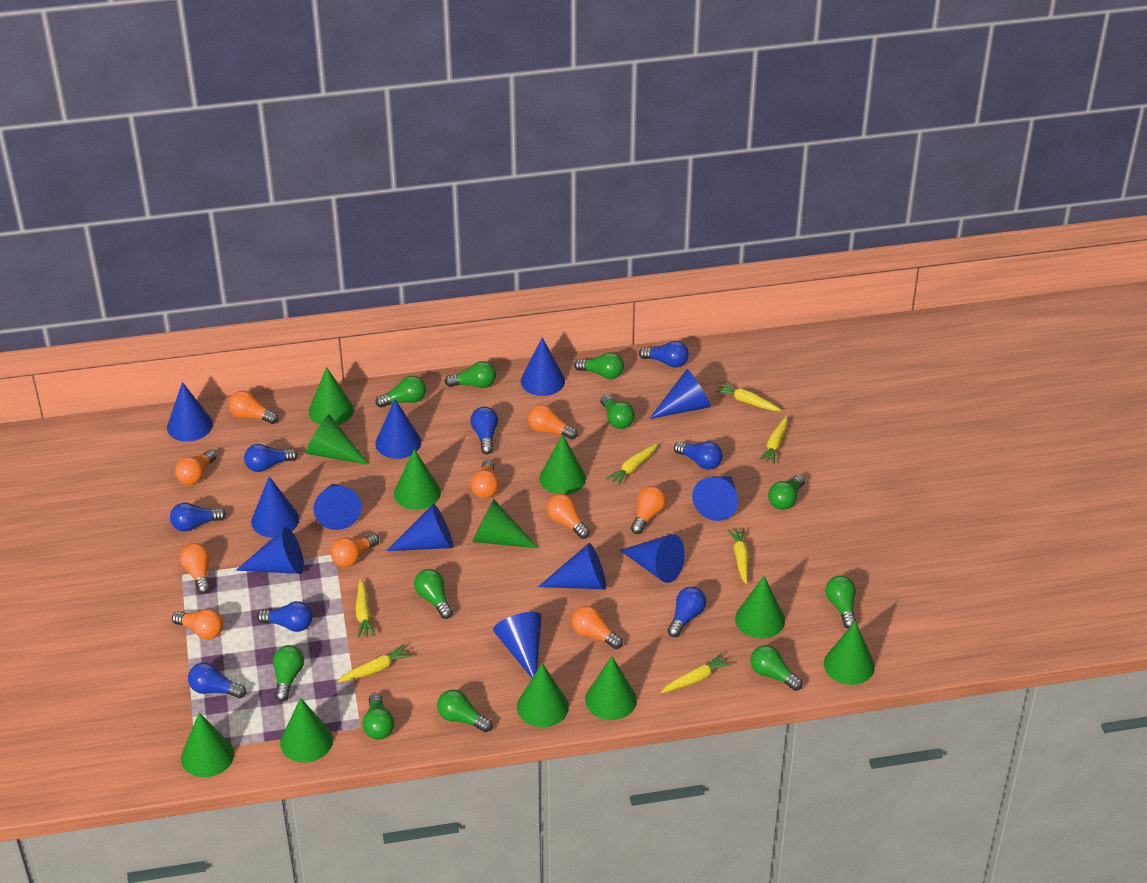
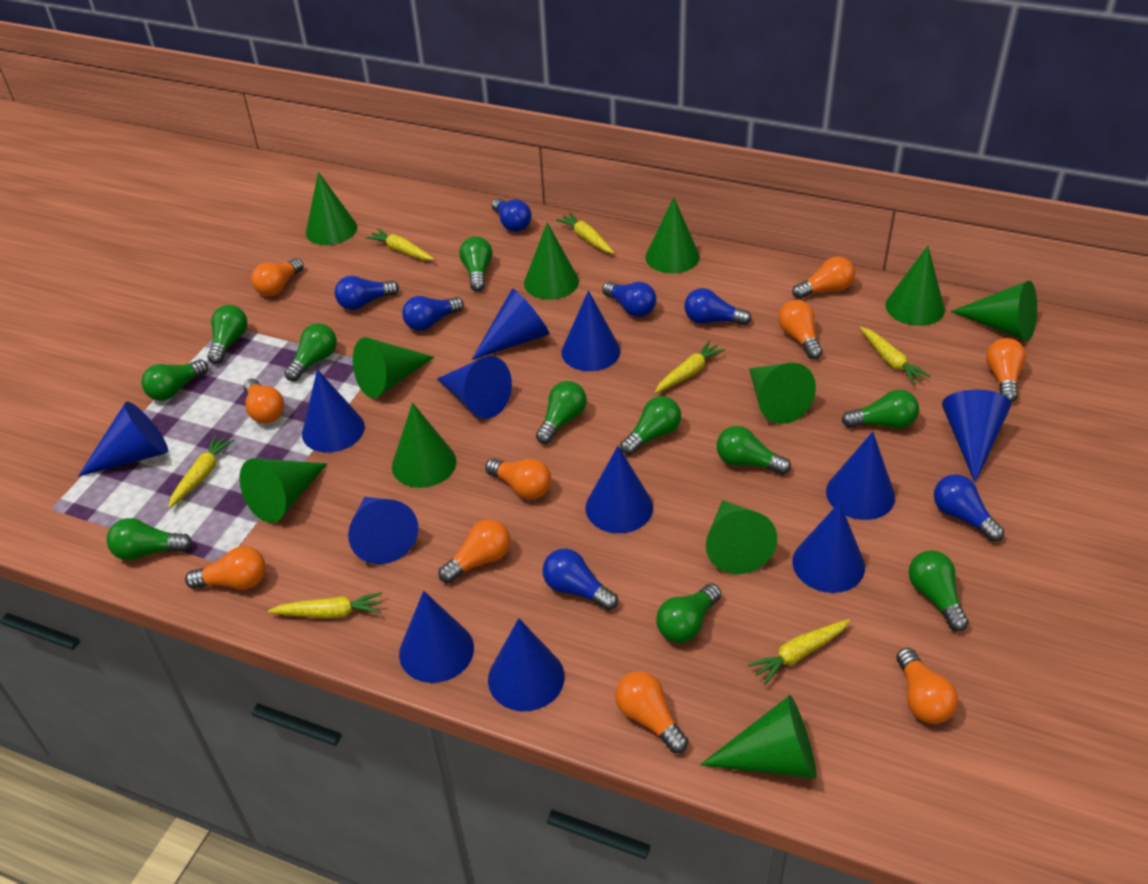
blue light bulb: 8 -> 7

